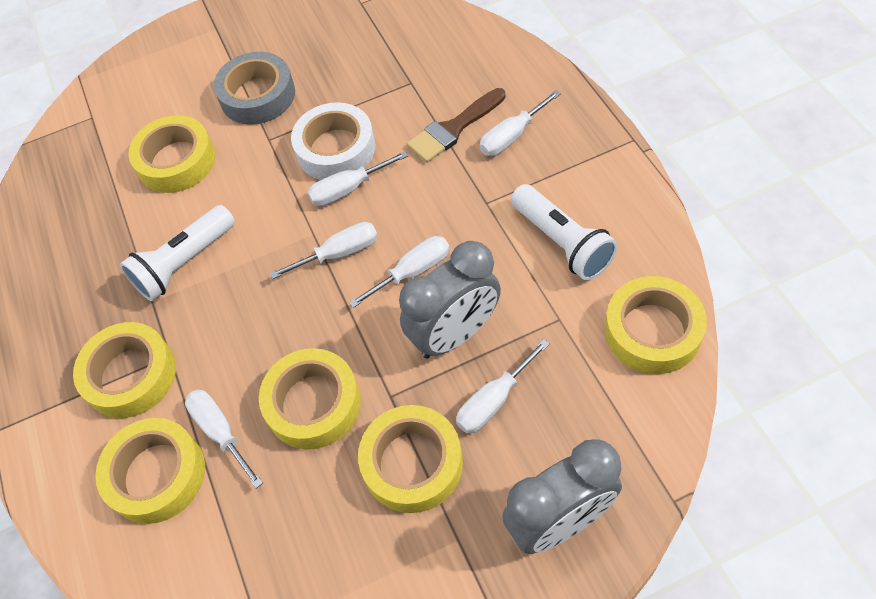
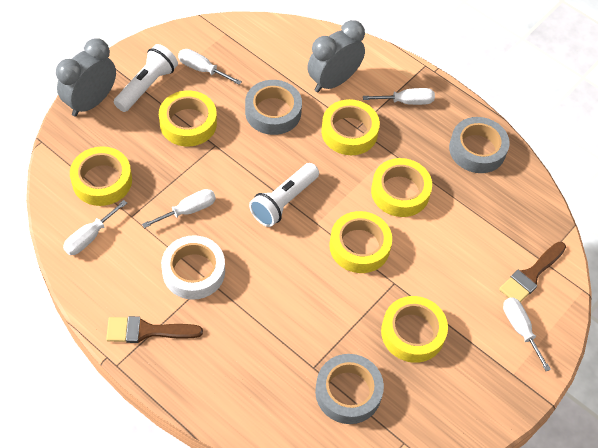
brown brush: 1 -> 2
grey tape: 1 -> 3
white screwdriver: 6 -> 5

